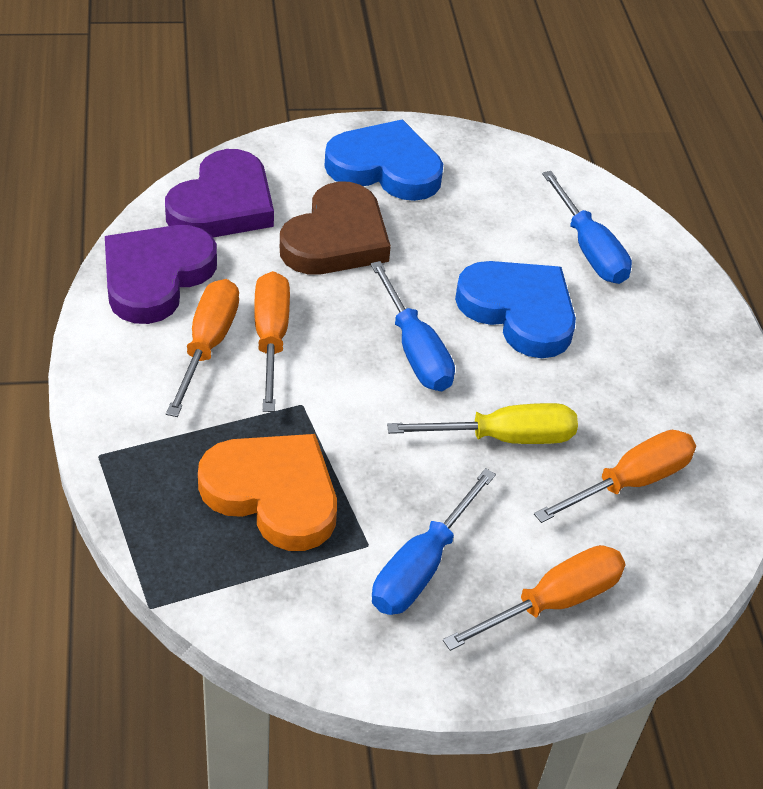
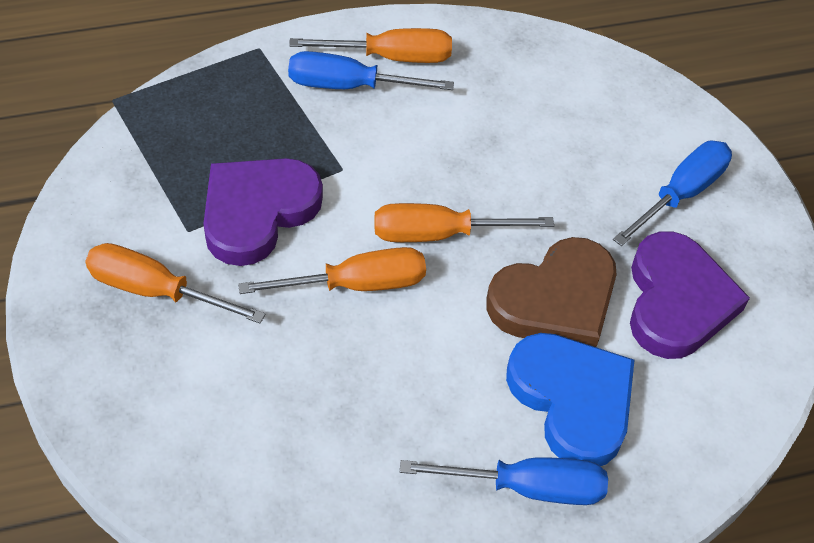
blue heart: 2 -> 1
orange heart: 1 -> 0
yellow screwdriver: 1 -> 0

